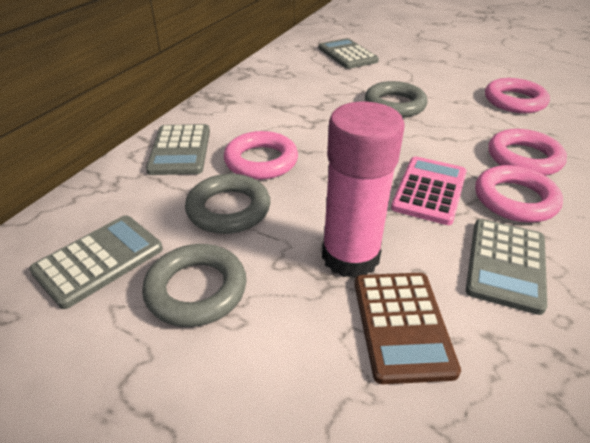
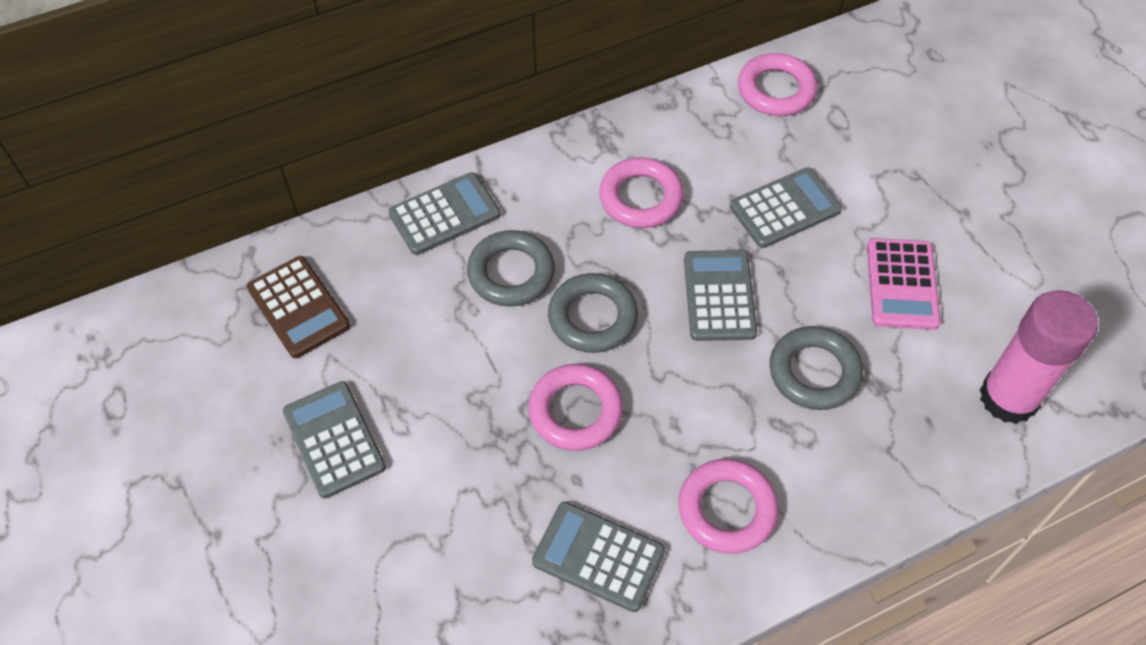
grey calculator: 4 -> 5

